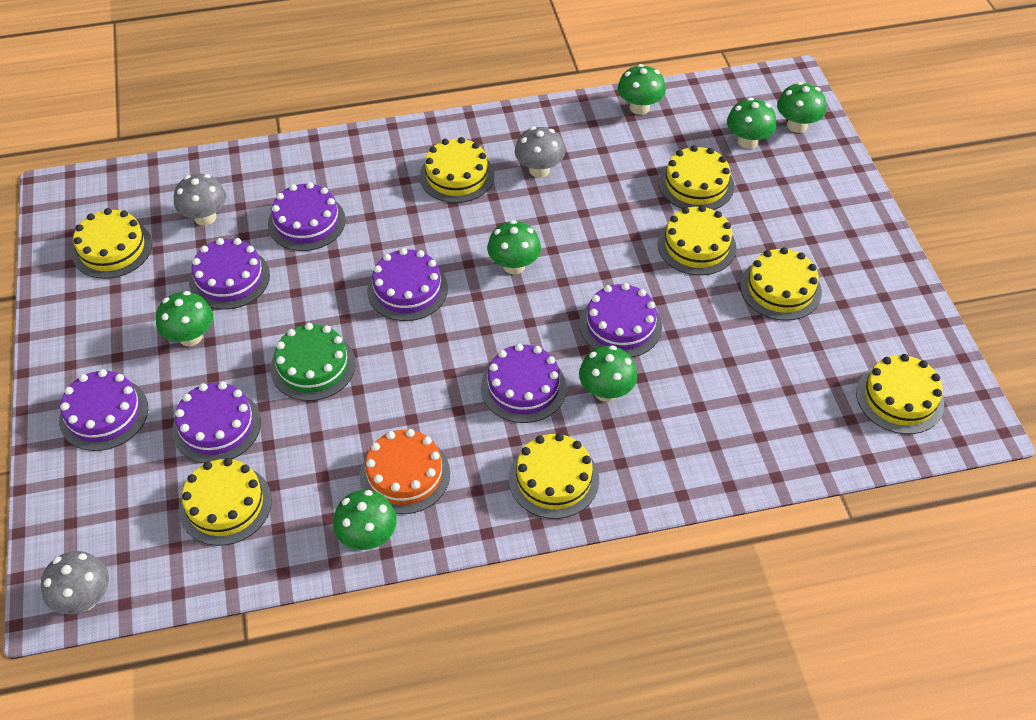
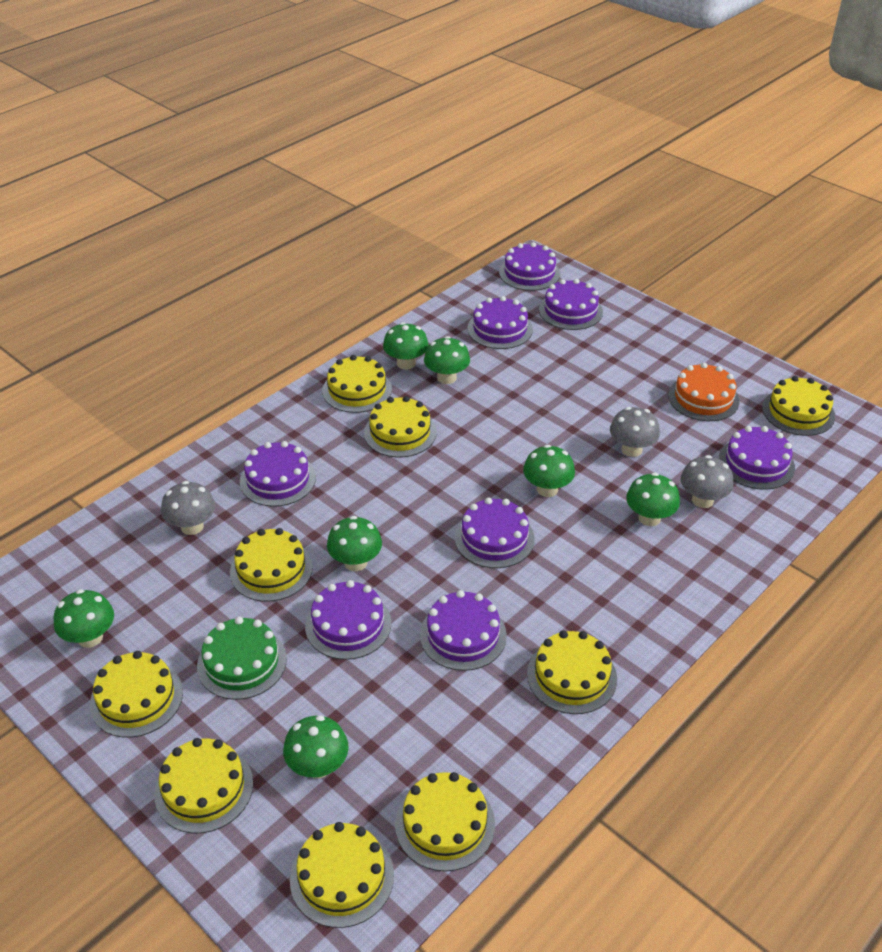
purple cake: 7 -> 8
yellow cake: 8 -> 9

